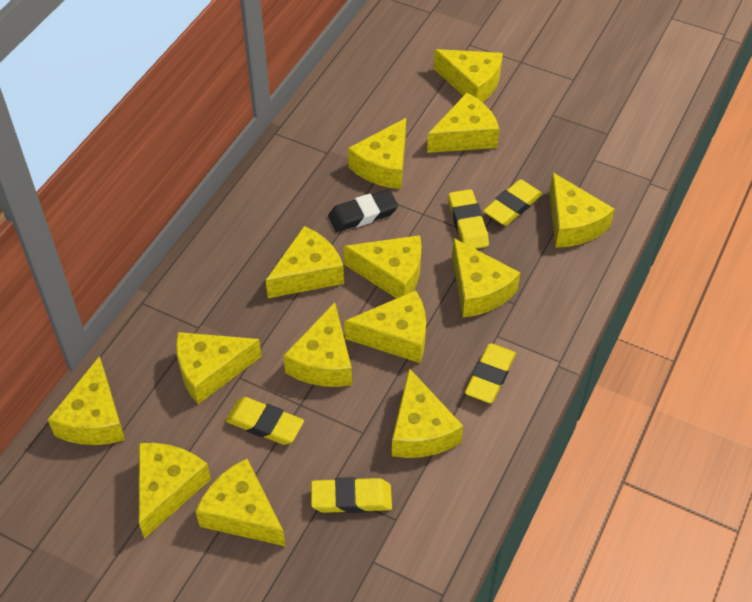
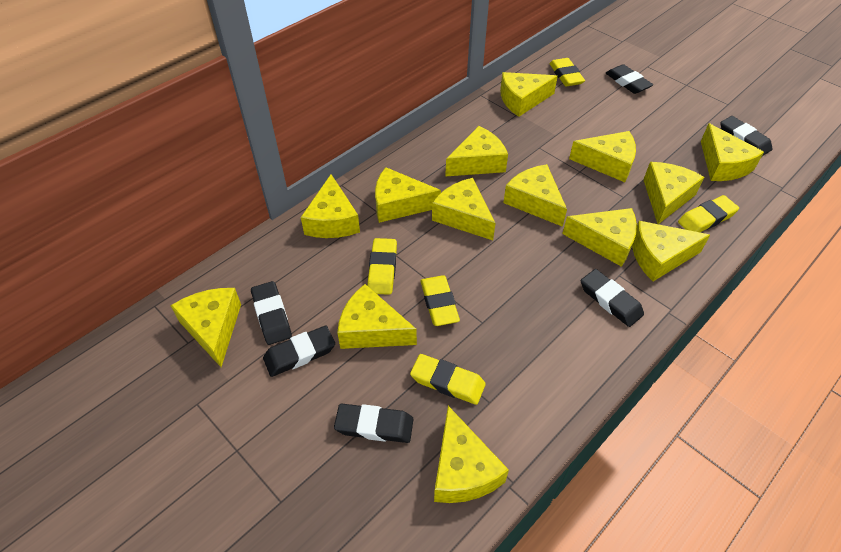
black eraser: 1 -> 6

